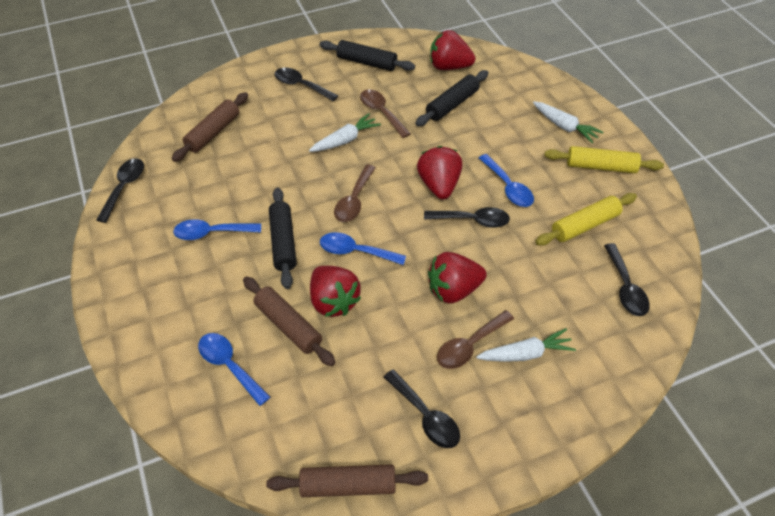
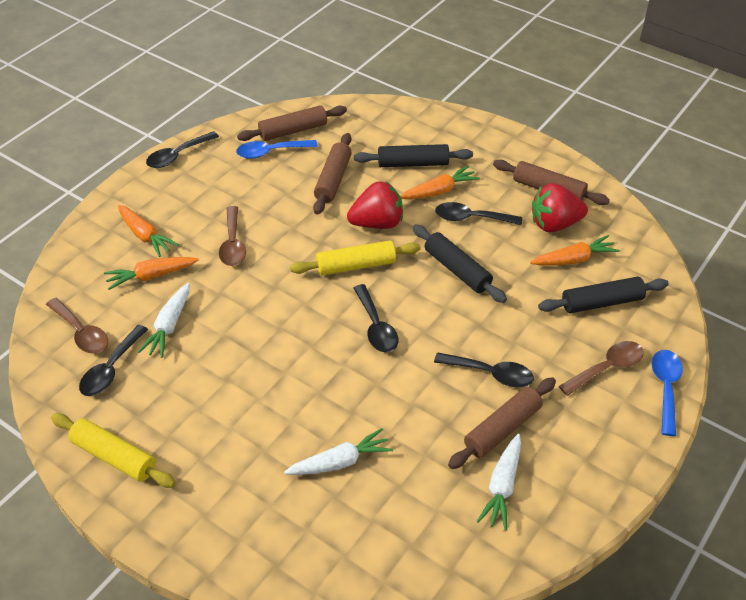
blue spoon: 4 -> 2
brown rolling pin: 3 -> 4
orange carrot: 0 -> 4
red strawberry: 4 -> 2

